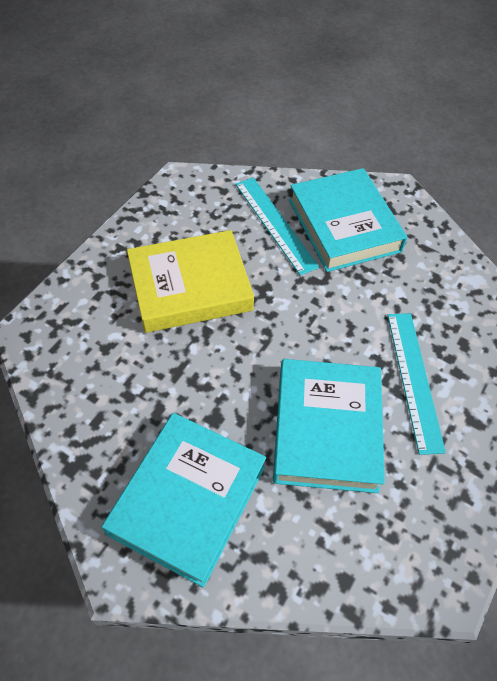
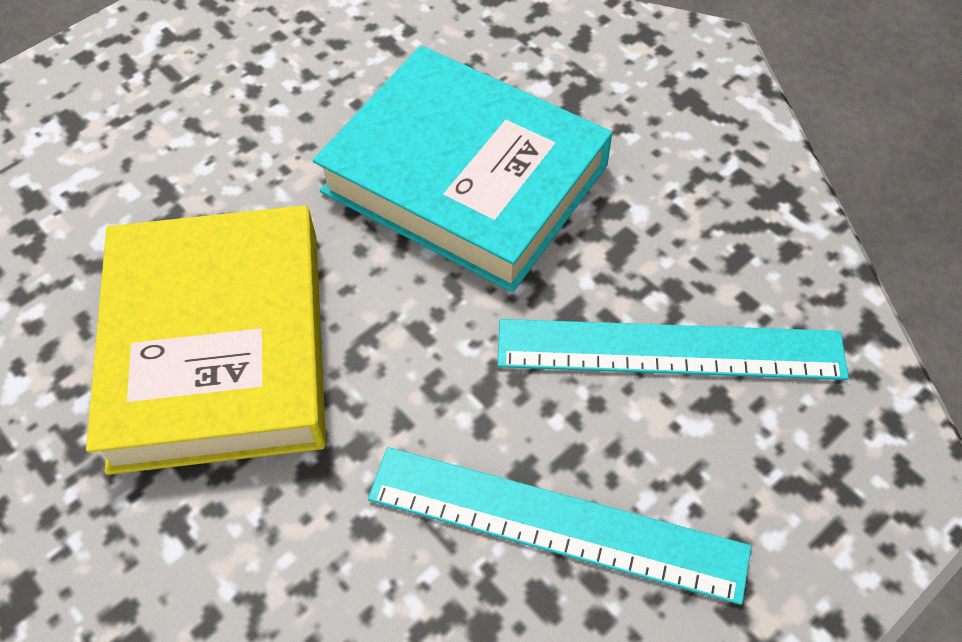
turquoise book: 3 -> 1

